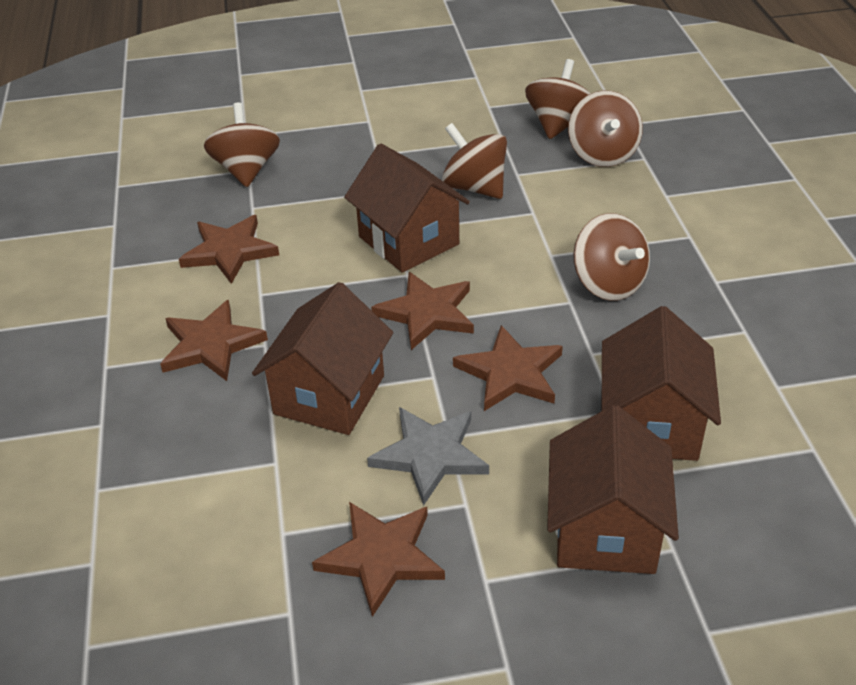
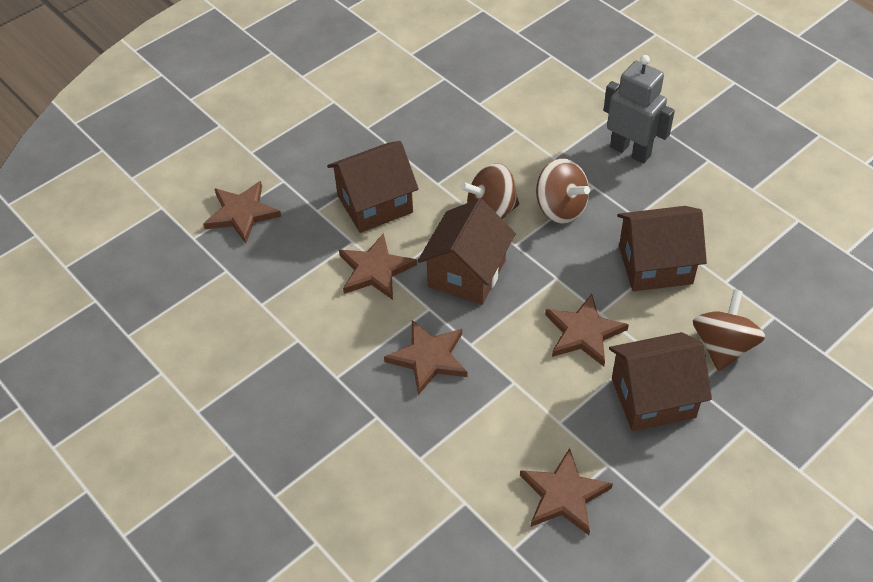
brown spinning top: 5 -> 3
grey robot: 0 -> 1
grey star: 1 -> 0

